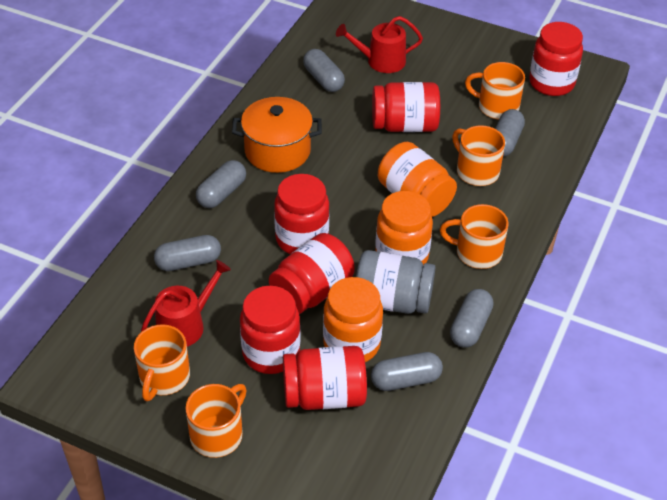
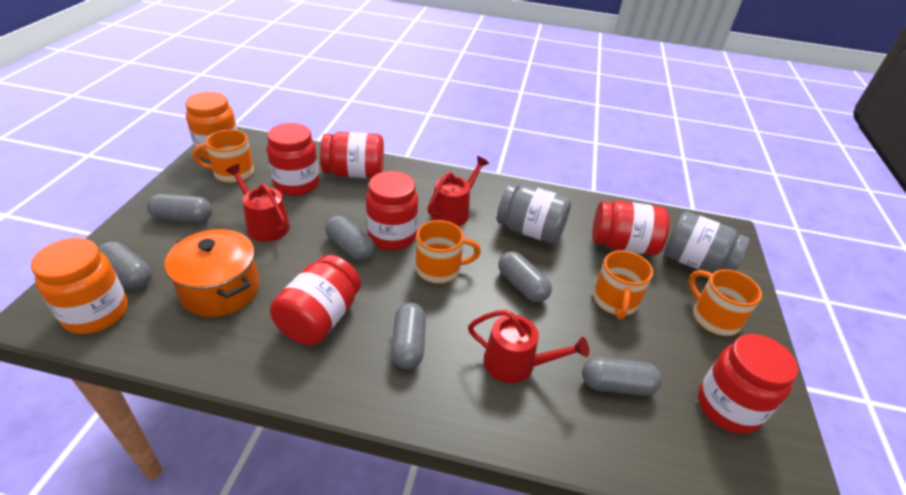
grey jar: 1 -> 2
orange jar: 3 -> 2
orange mug: 5 -> 4
red watering can: 2 -> 3

